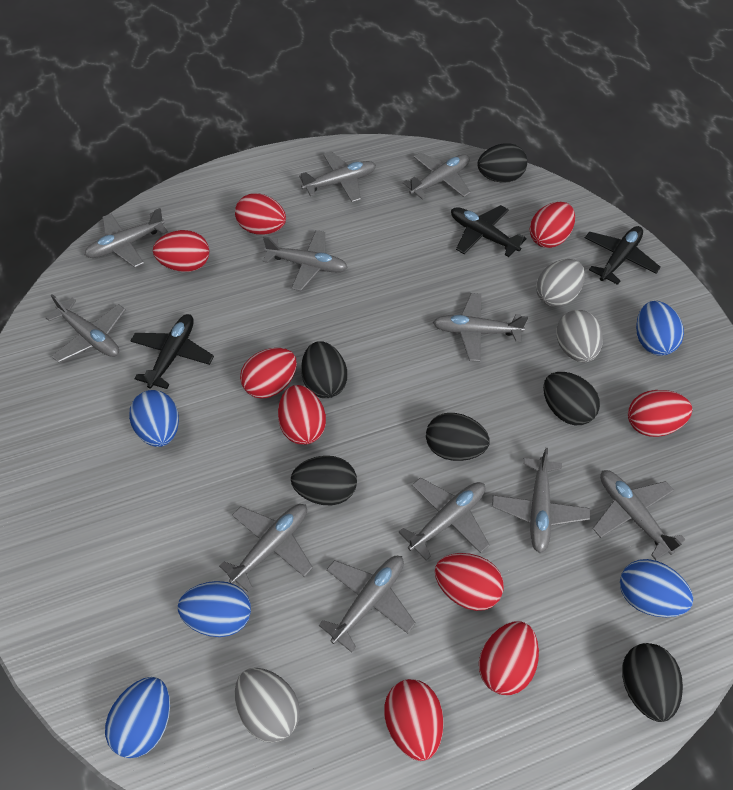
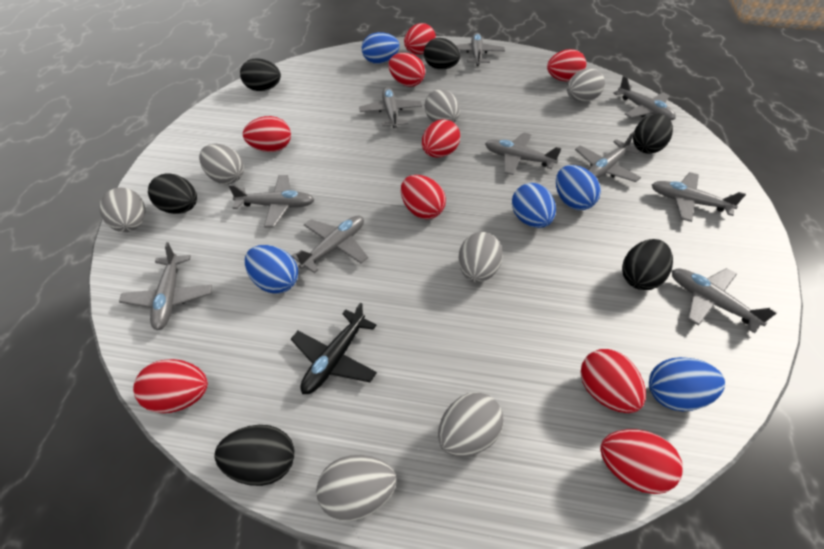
black plane: 3 -> 1
grey egg: 3 -> 7
grey plane: 11 -> 10

